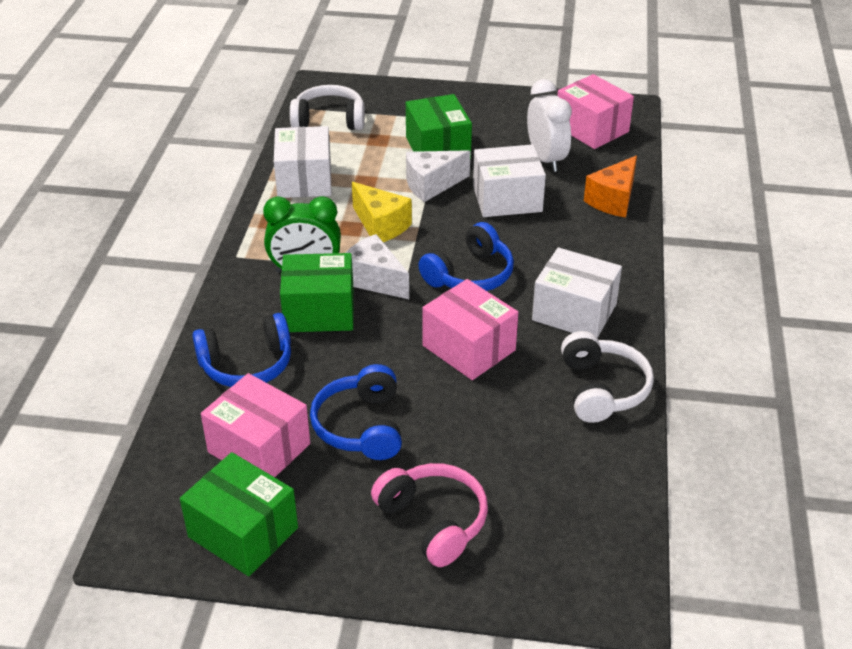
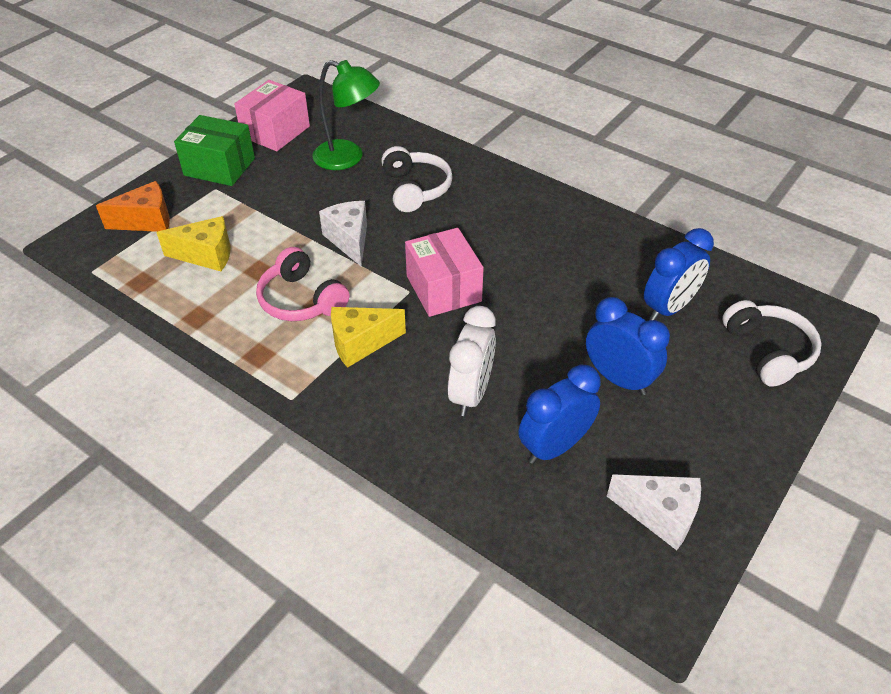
blue clock: 0 -> 3
blue headphones: 3 -> 0
green box: 3 -> 1
green clock: 1 -> 0
green lamp: 0 -> 1
pink box: 3 -> 2
white box: 3 -> 0
yellow cheese: 1 -> 2

